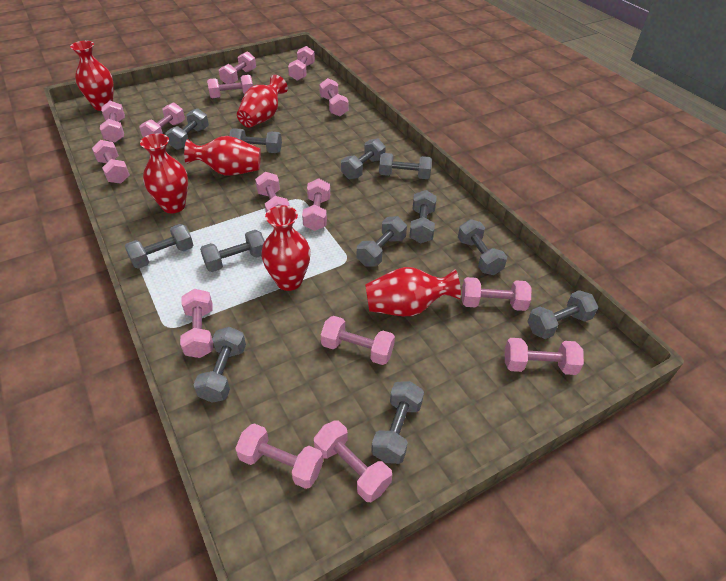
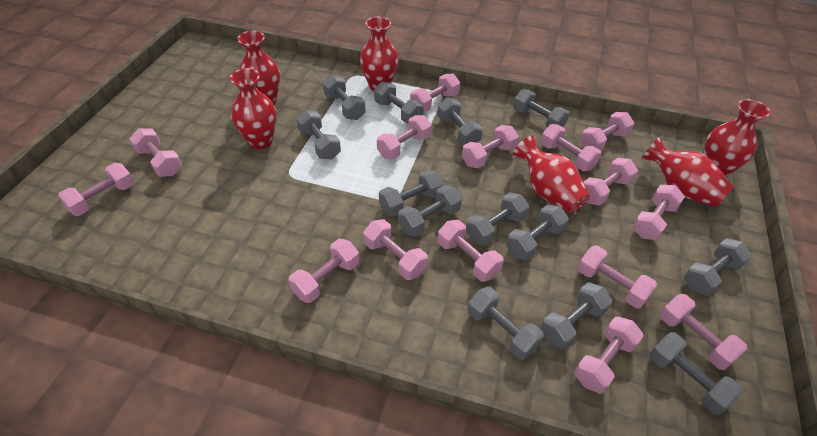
grey dumbbell: 12 -> 13

